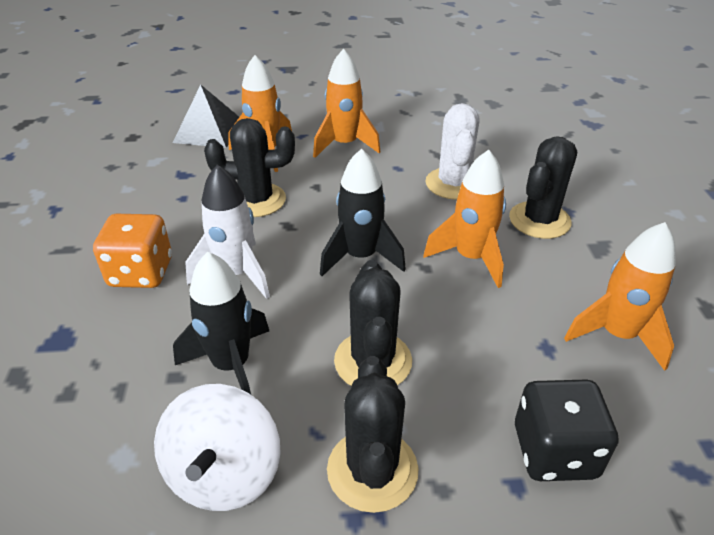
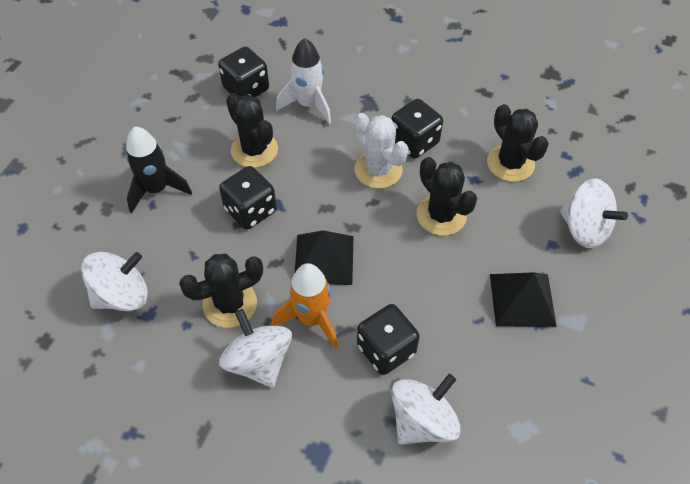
black dice: 1 -> 4
black pyramid: 1 -> 2
black rocket: 2 -> 1
orange dice: 1 -> 0
orange rocket: 4 -> 1
white spinning top: 1 -> 4

